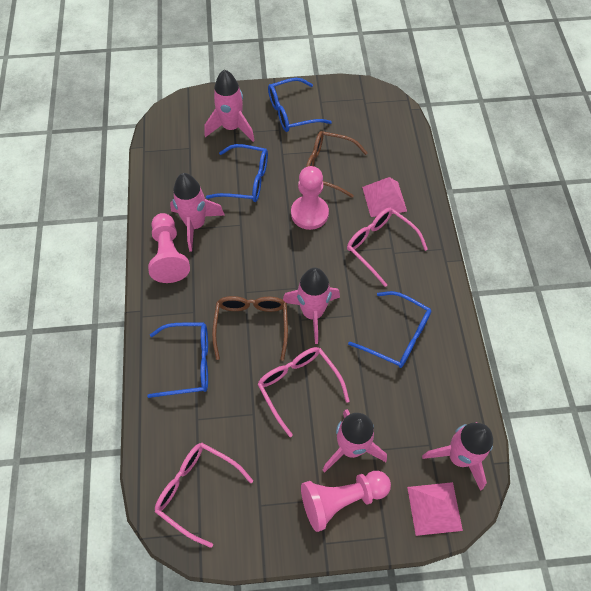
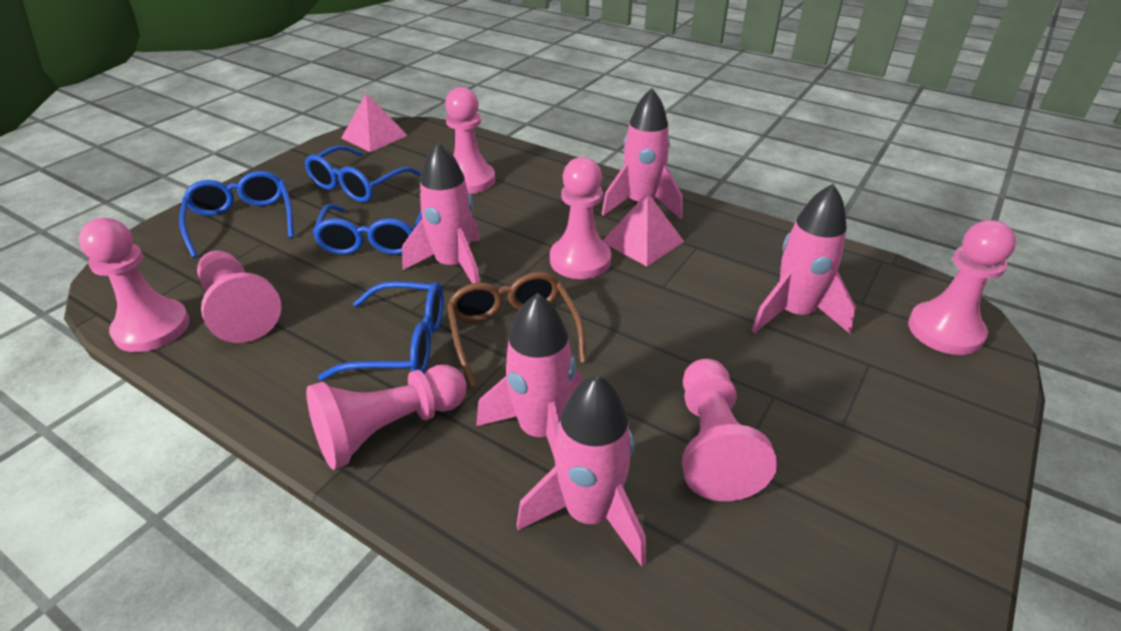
brown glasses: 2 -> 1
pink glasses: 3 -> 0
pink pawn: 3 -> 7

